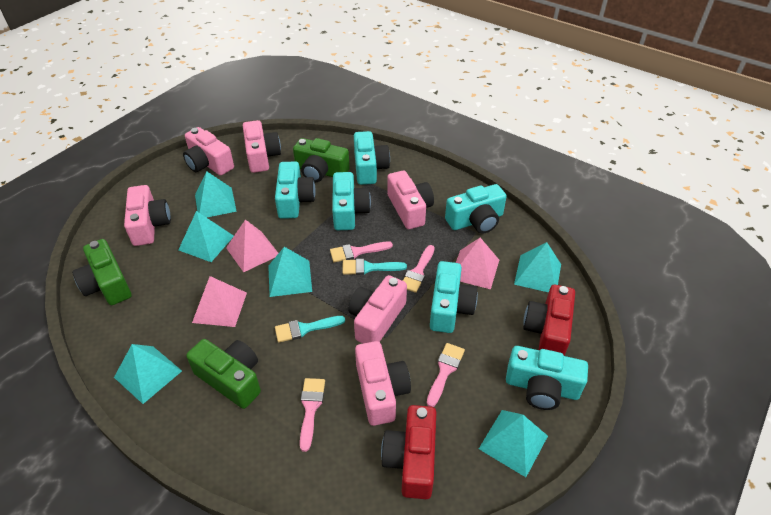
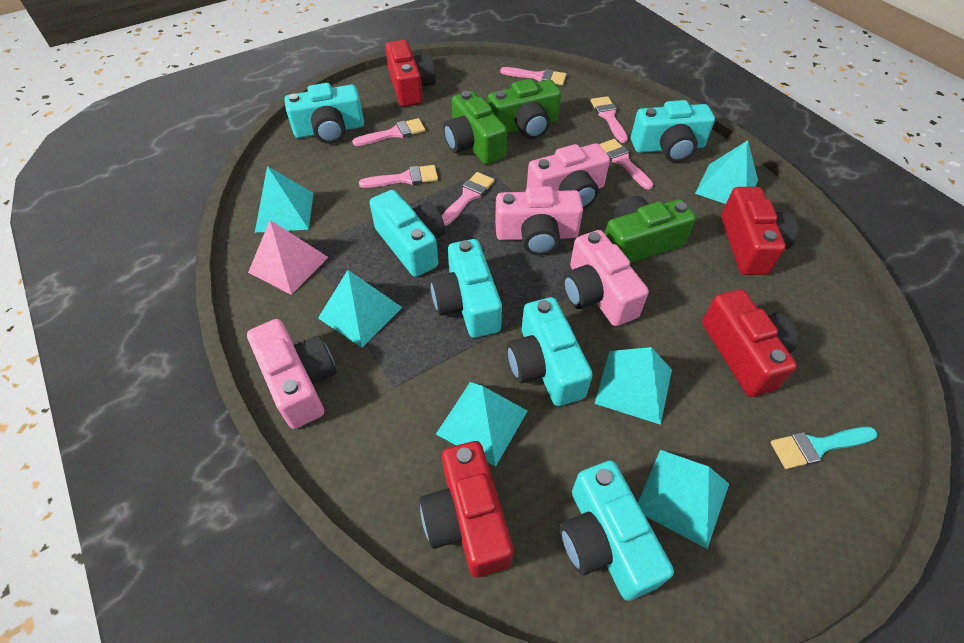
pink brush: 4 -> 6
pink camera: 6 -> 4
pink pyramid: 3 -> 1
red camera: 2 -> 4
turquoise brush: 2 -> 1

